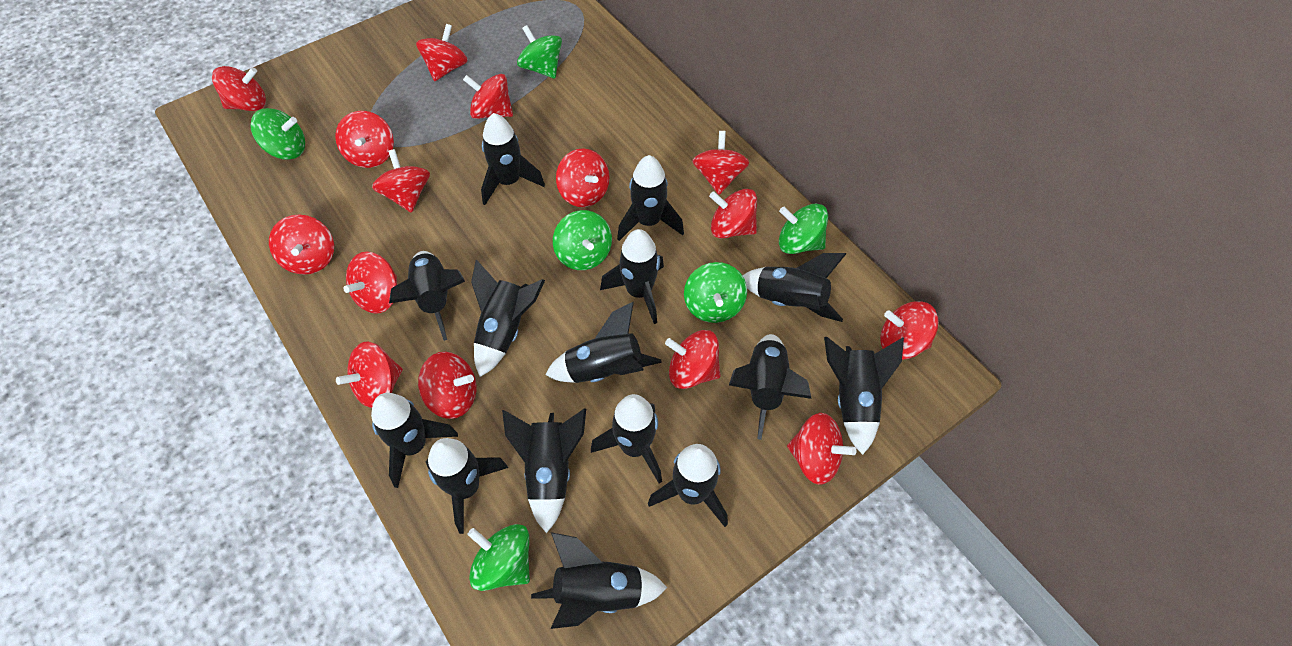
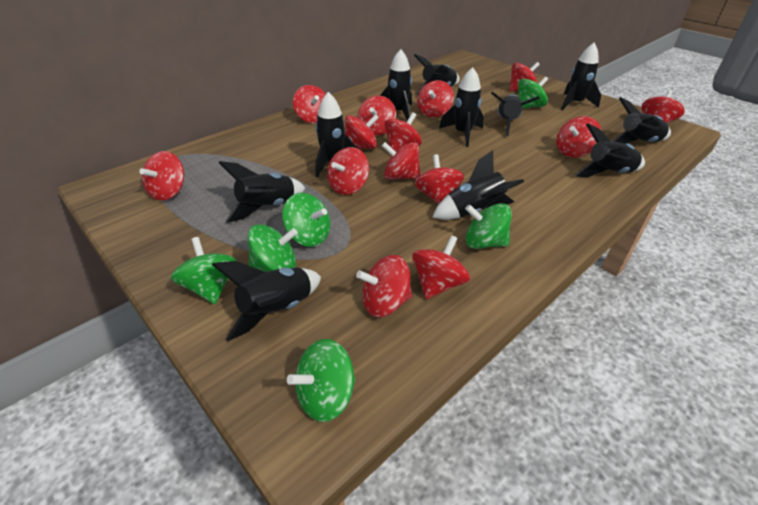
black rocket: 15 -> 11
red spinning top: 15 -> 14

